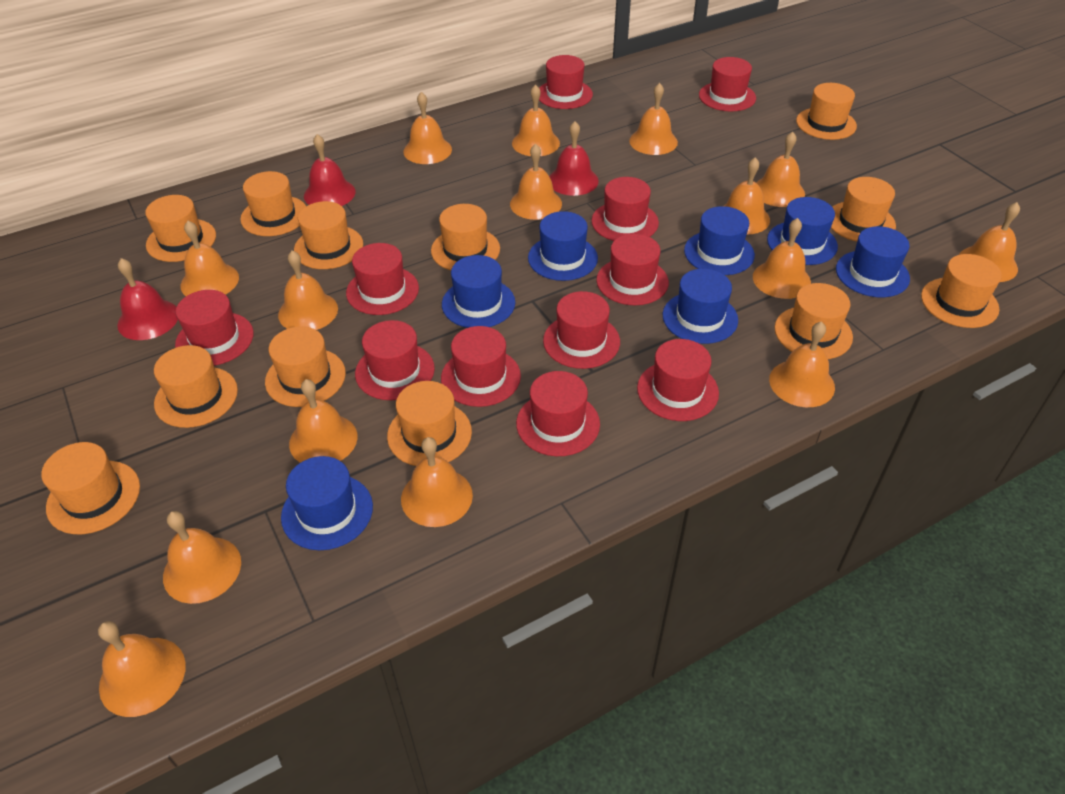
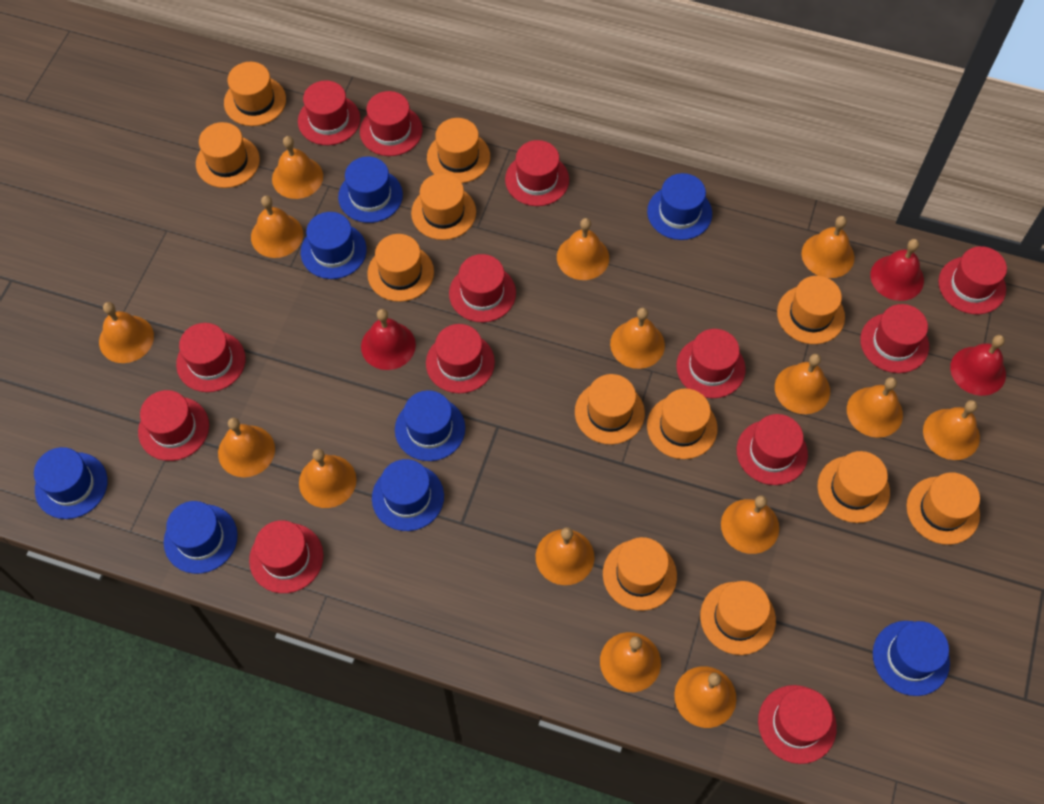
blue hat: 7 -> 8
red hat: 11 -> 13

